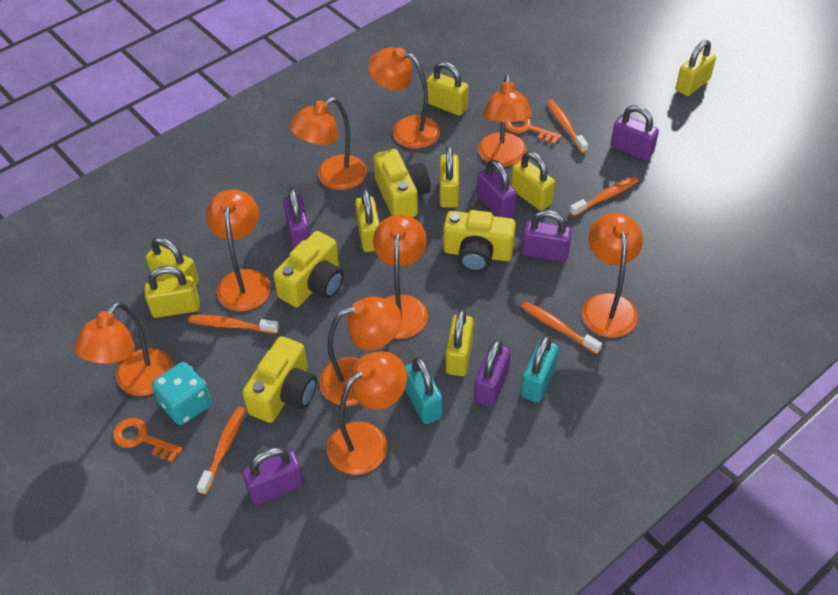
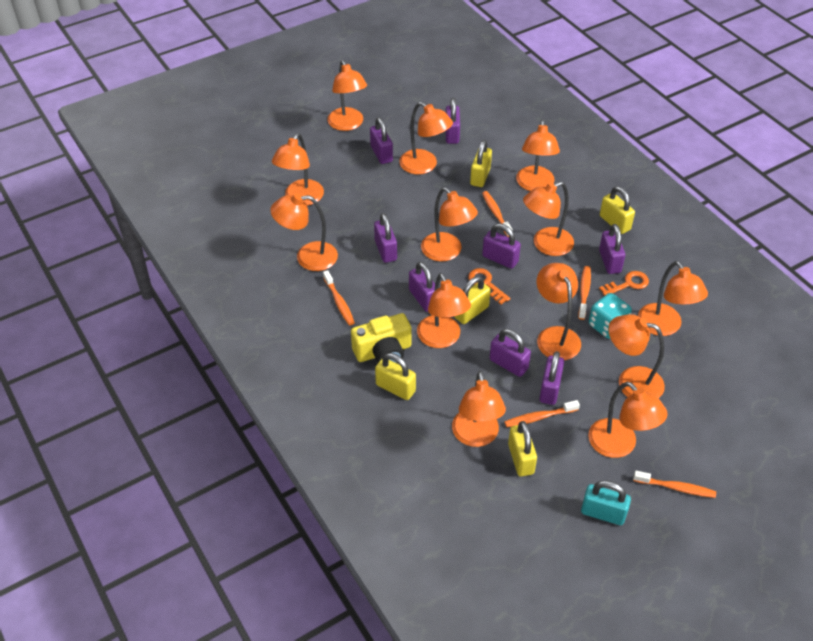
orange lamp: 9 -> 13
purple padlock: 6 -> 8
turquoise padlock: 2 -> 1
yellow camera: 4 -> 1
yellow padlock: 8 -> 5

